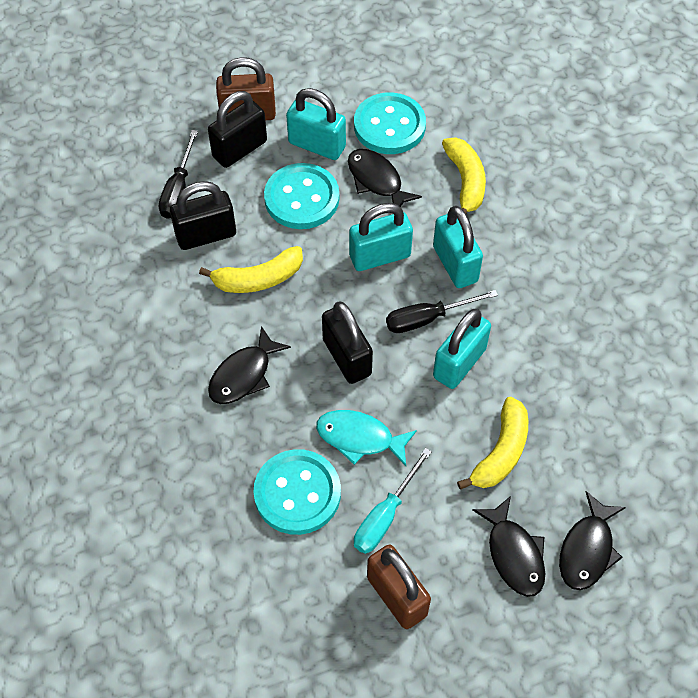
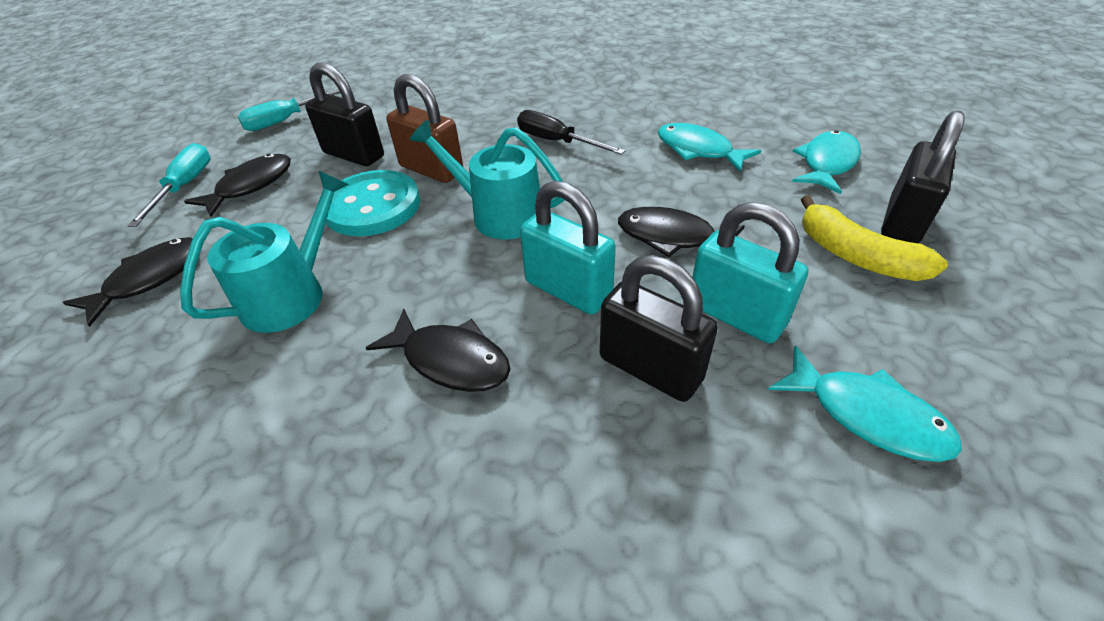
black screwdriver: 2 -> 1
brown padlock: 2 -> 1
turquoise button: 3 -> 1
turquoise fish: 1 -> 3
turquoise padlock: 4 -> 2
turquoise screwdriver: 1 -> 2
turquoise watering can: 0 -> 2
yellow banana: 3 -> 1

